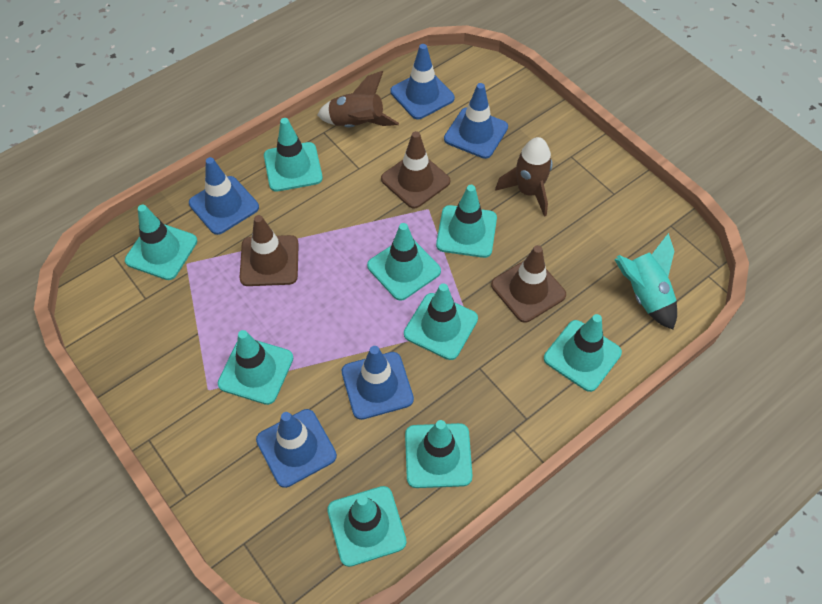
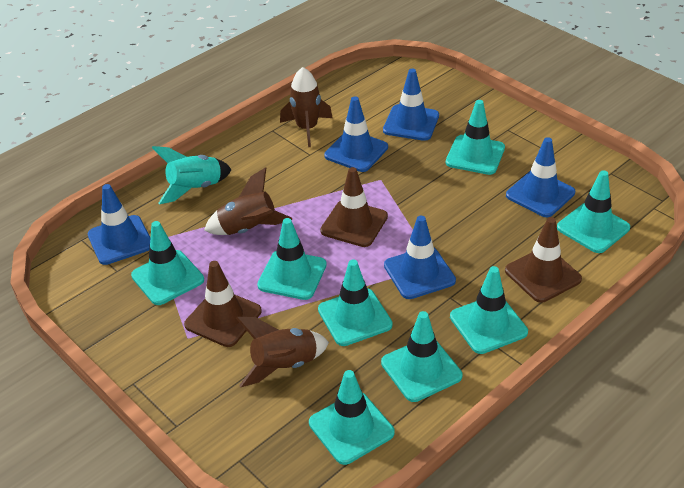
brown rocket: 2 -> 3
turquoise traffic cone: 9 -> 8

